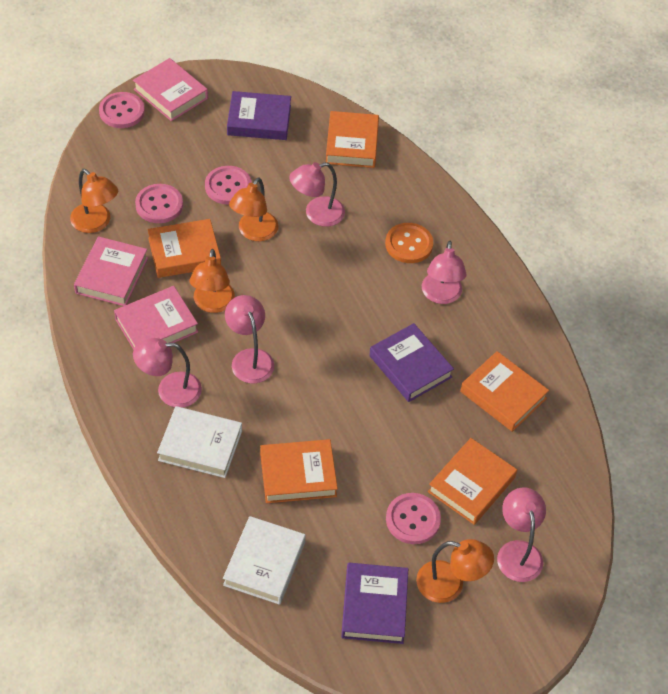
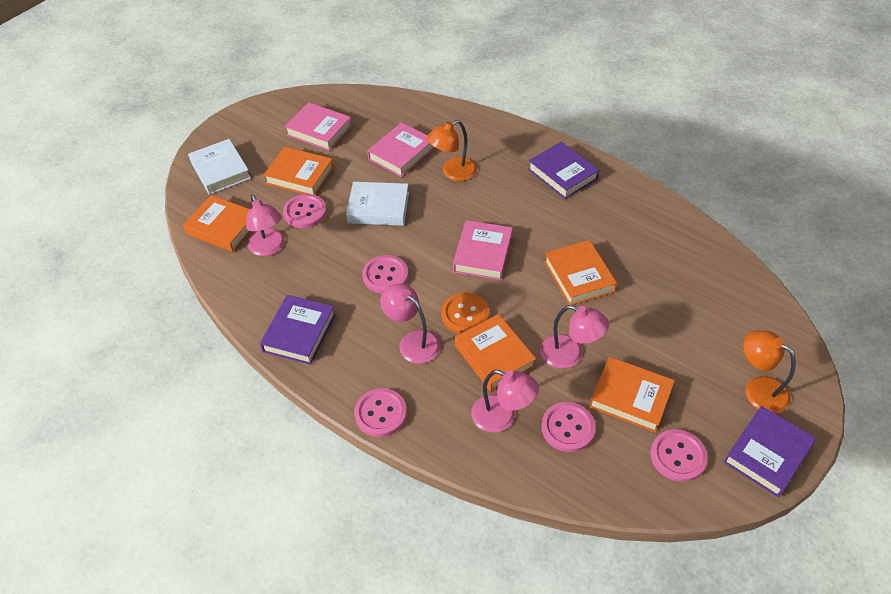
orange lamp: 4 -> 2
pink button: 4 -> 5
pink lamp: 5 -> 4

